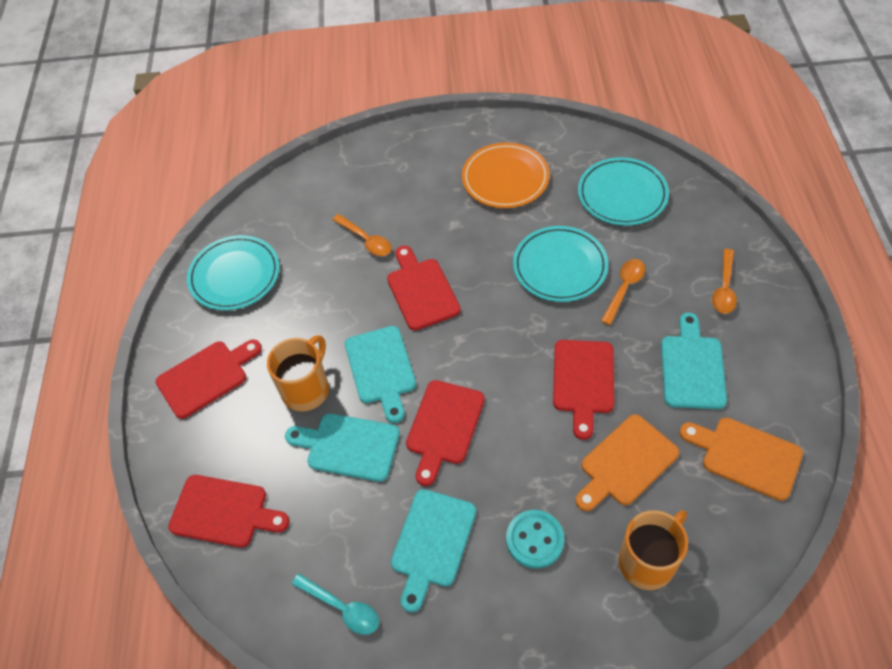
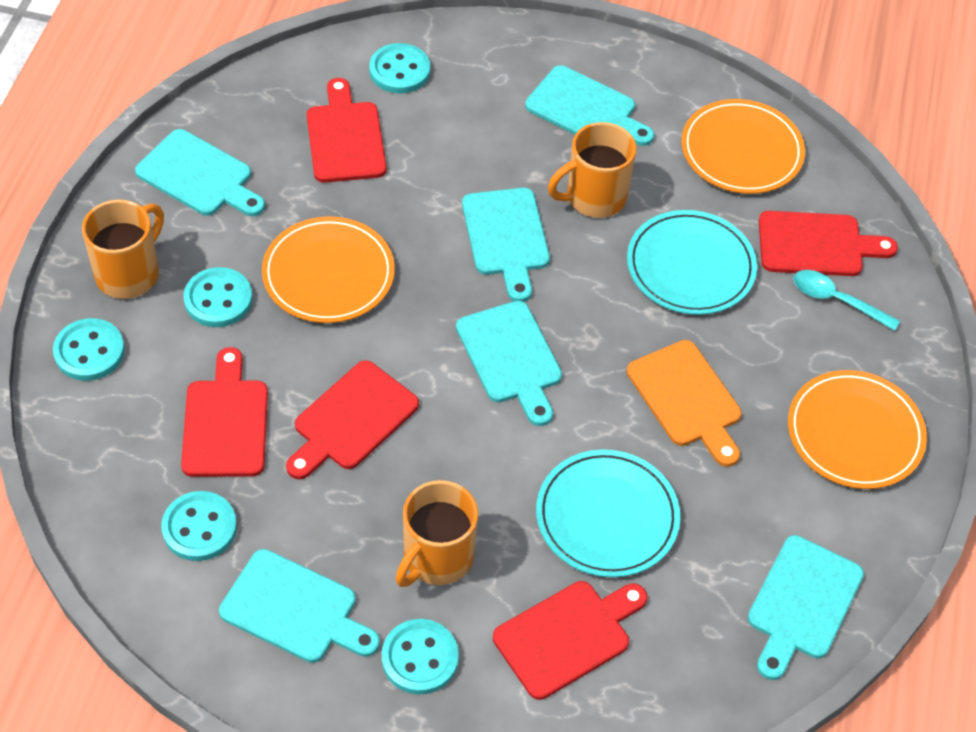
orange cutting board: 2 -> 1
orange mug: 2 -> 3
orange plate: 1 -> 3
orange spoon: 3 -> 0
turquoise button: 1 -> 5
turquoise cutting board: 4 -> 6
turquoise plate: 3 -> 2

